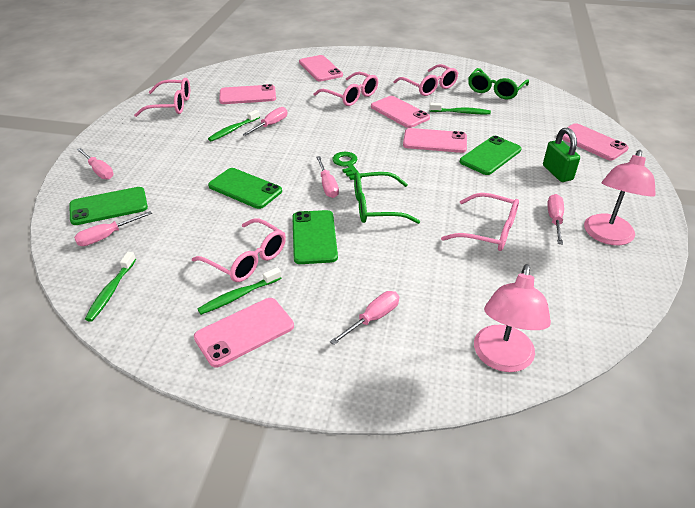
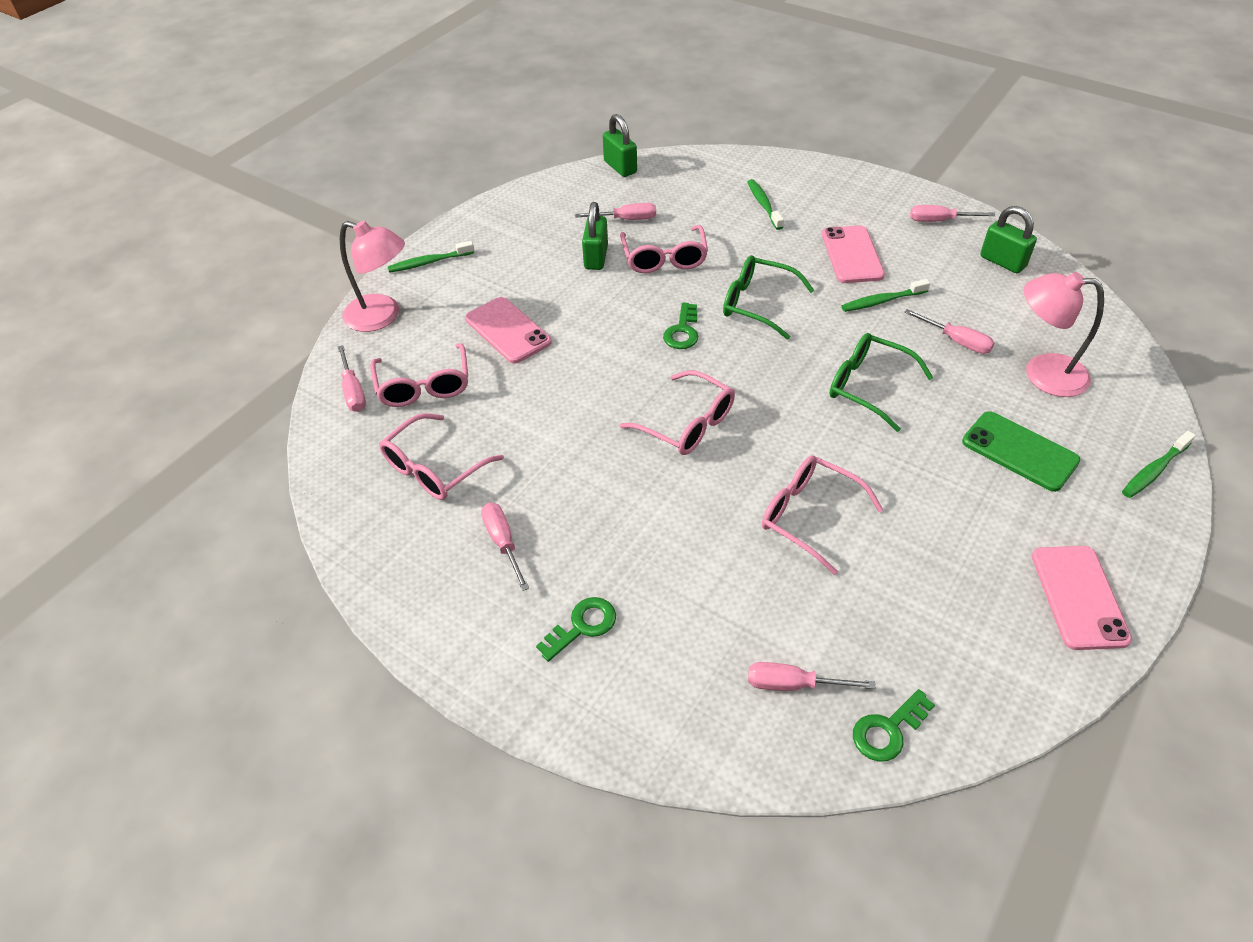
green key: 1 -> 3
green padlock: 1 -> 3
green phone: 4 -> 1
pink phone: 6 -> 3

